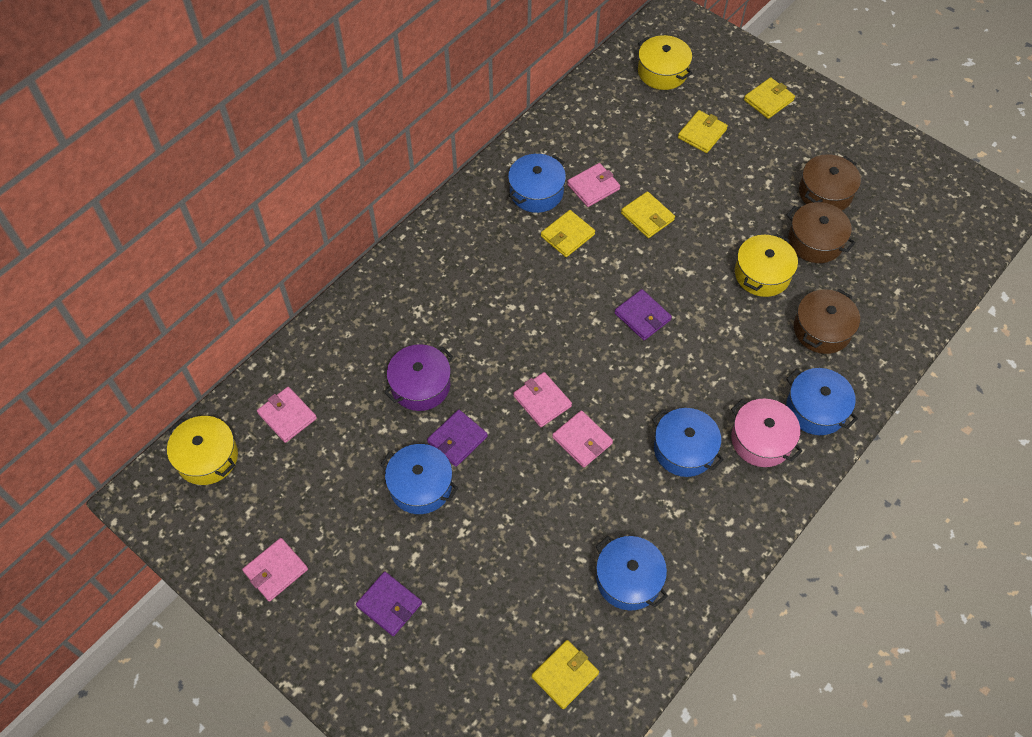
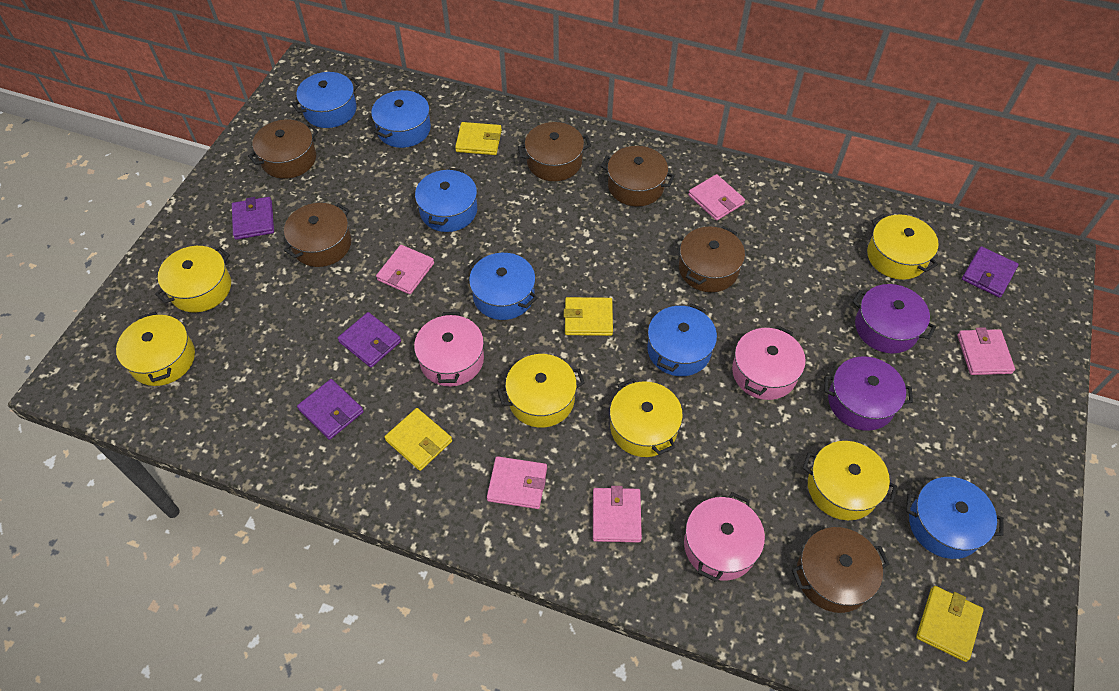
blue pot: 5 -> 6
brown pot: 3 -> 6
pink pot: 1 -> 3
purple pot: 1 -> 2
purple wallet: 3 -> 4
yellow pot: 3 -> 6
yellow wallet: 5 -> 4

